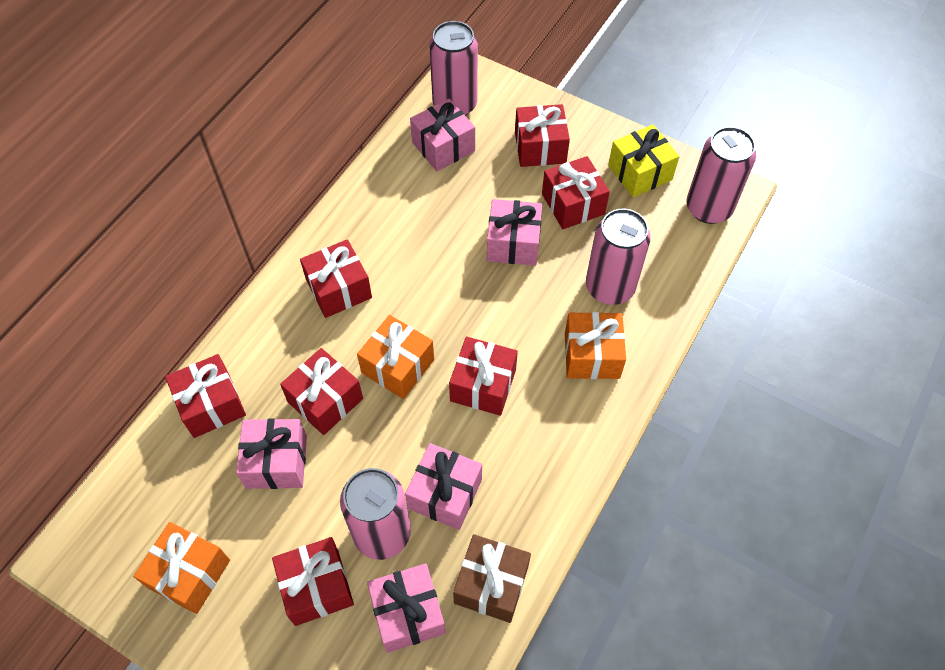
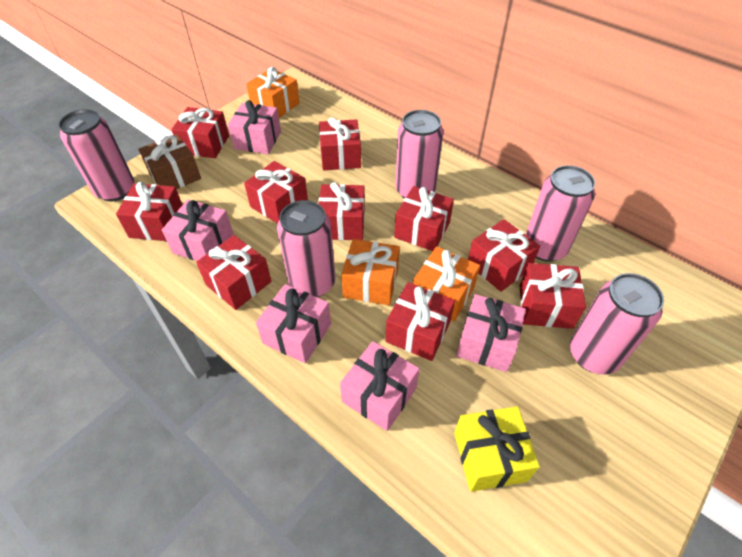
pink can: 4 -> 5
red gift: 7 -> 10

